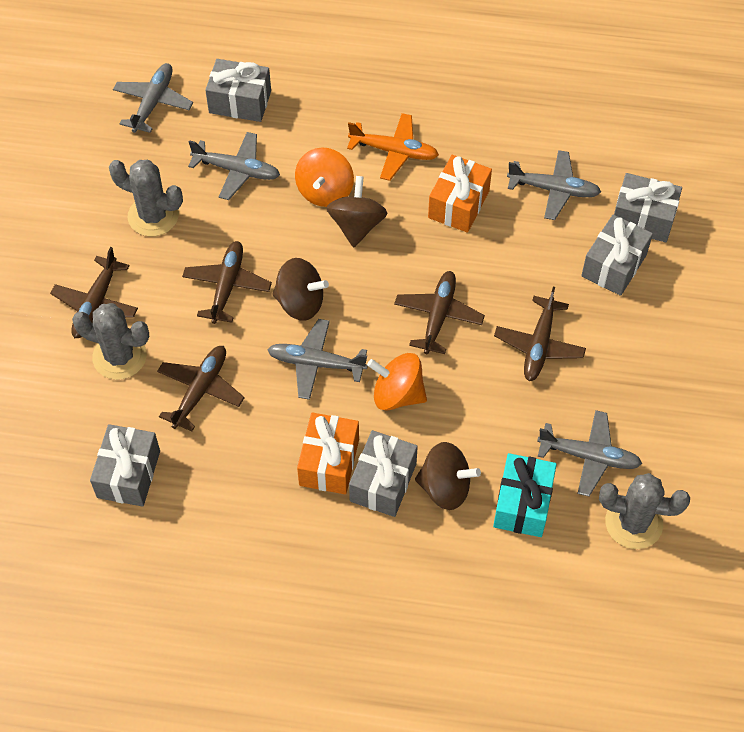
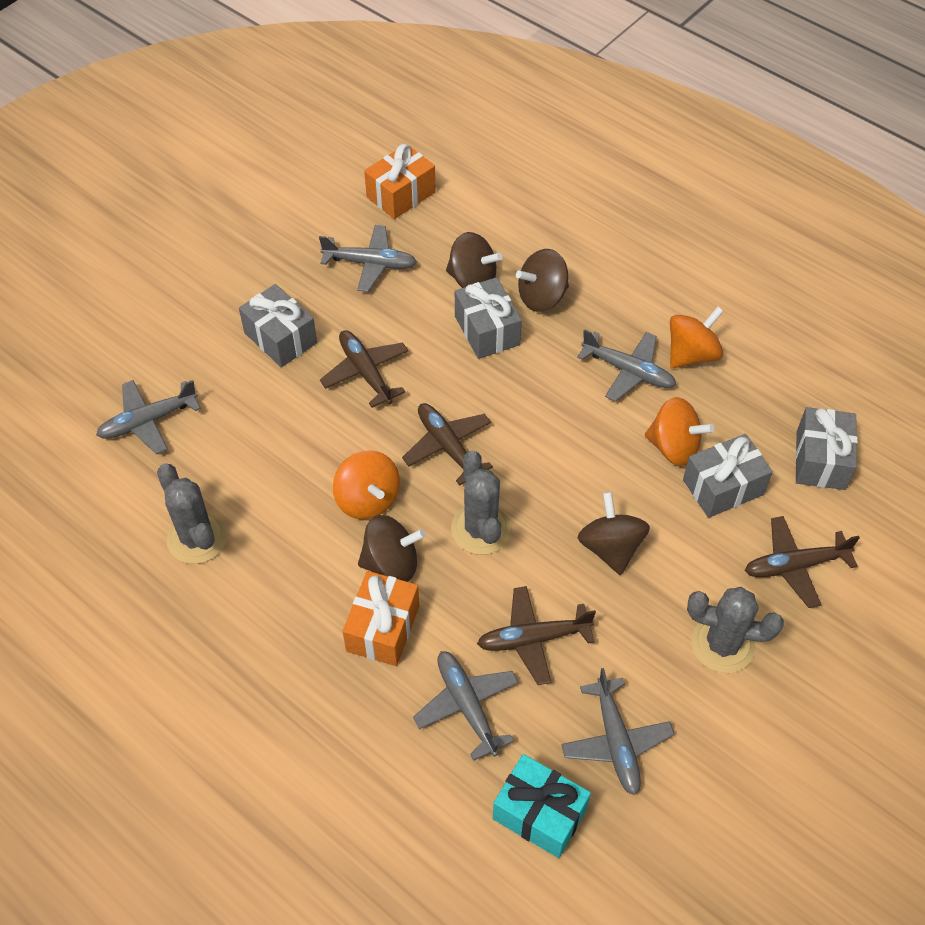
brown plane: 5 -> 4
brown spinning top: 3 -> 4
grey gift: 5 -> 4
orange plane: 1 -> 0
orange spinning top: 2 -> 3

